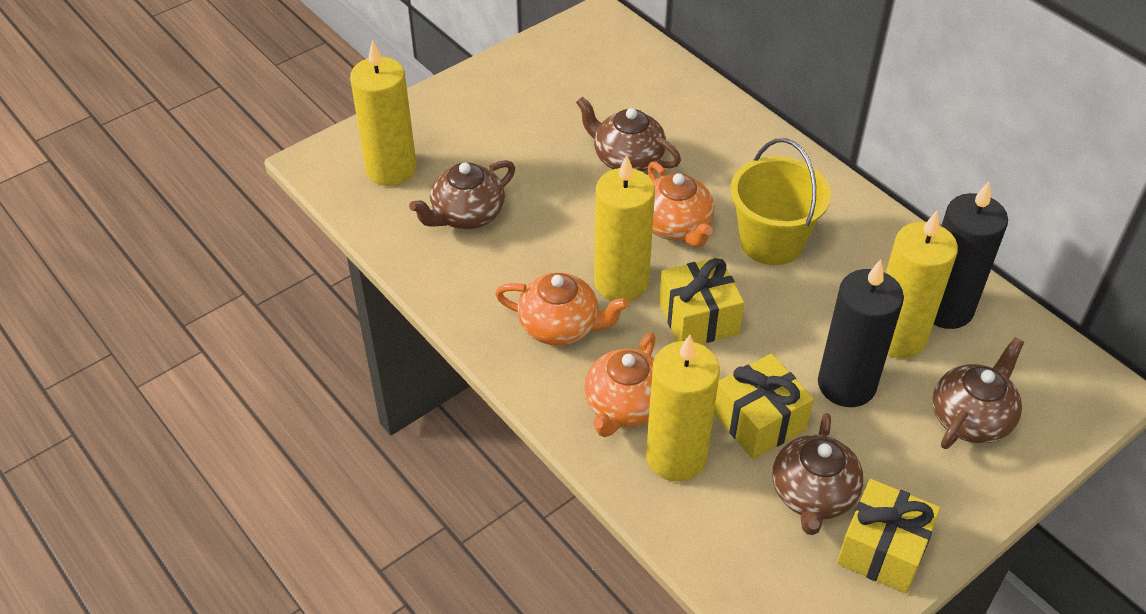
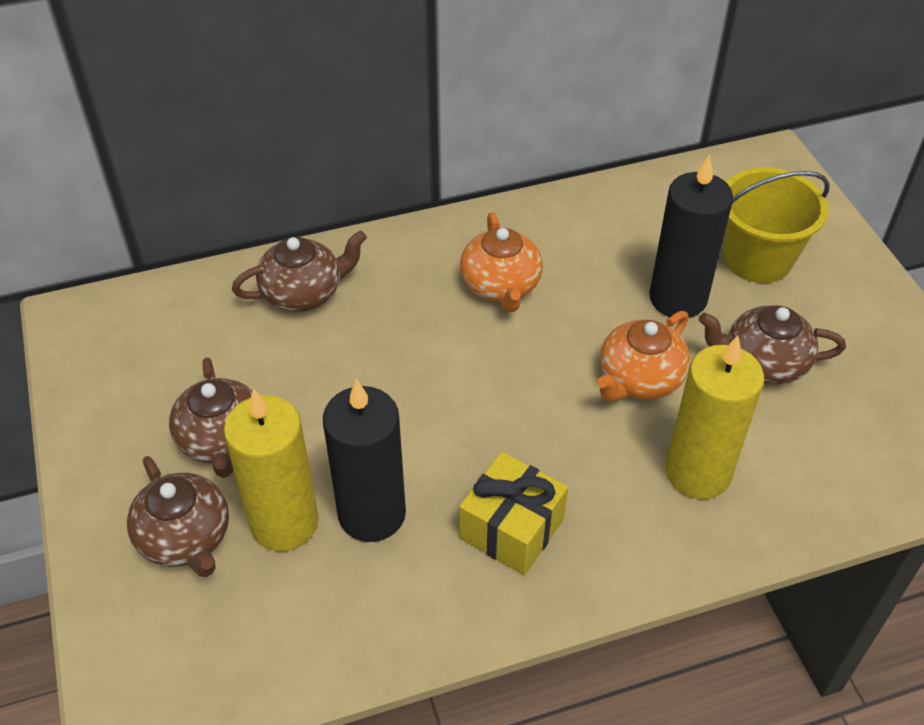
orange teapot: 3 -> 2
yellow candle: 4 -> 2
yellow gift: 3 -> 1

